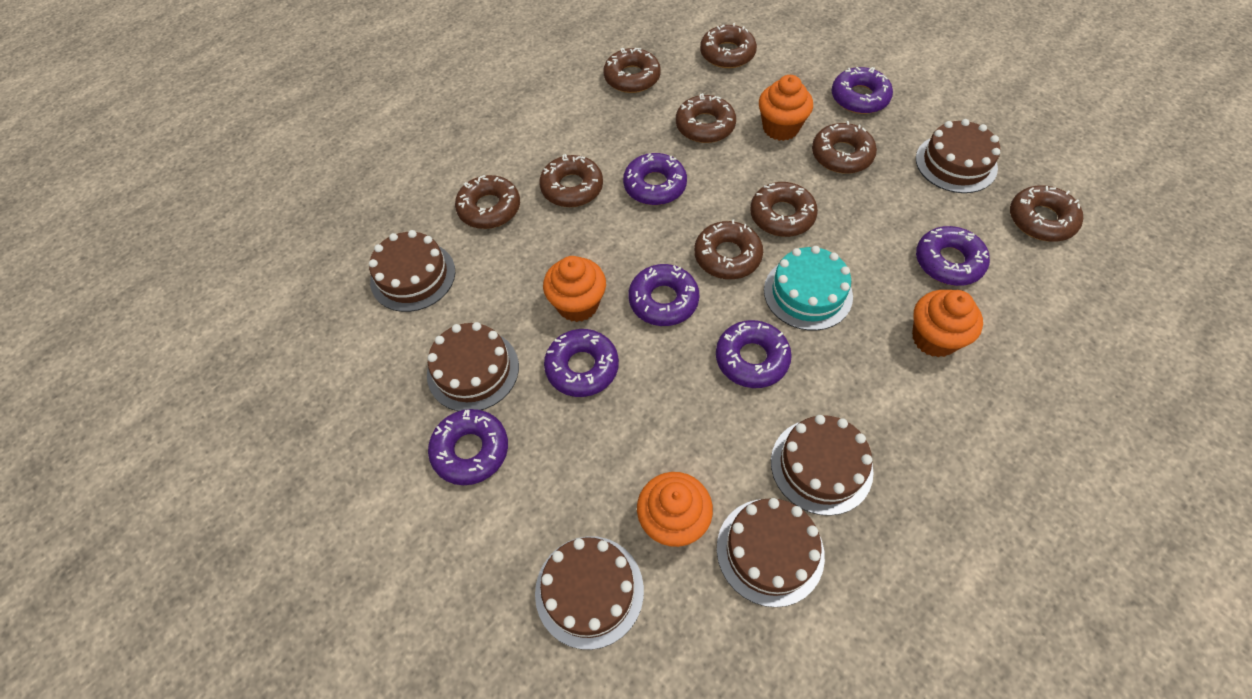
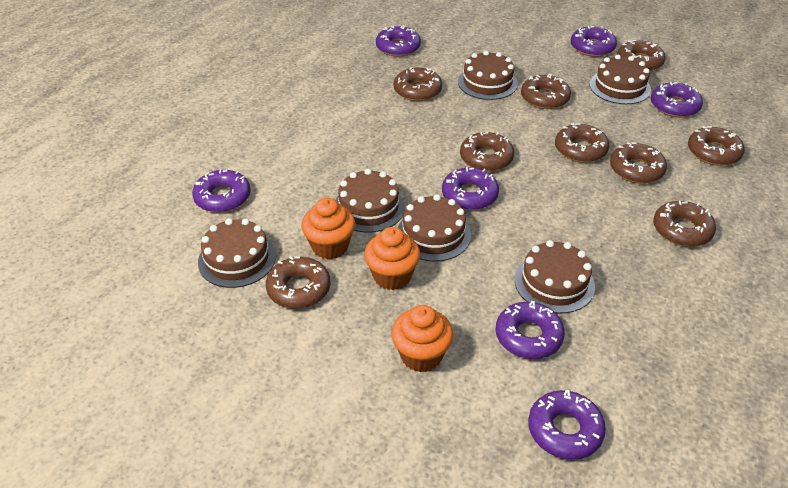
orange cupcake: 4 -> 3
turquoise cake: 1 -> 0

